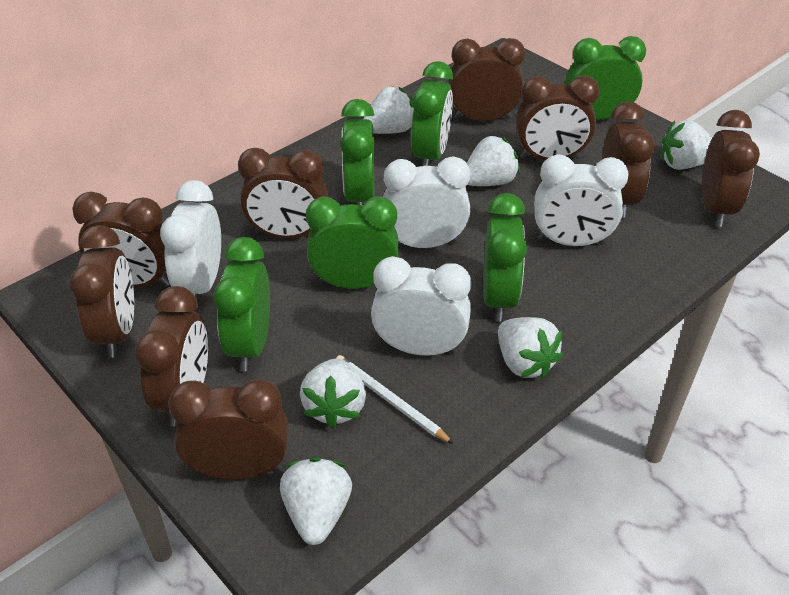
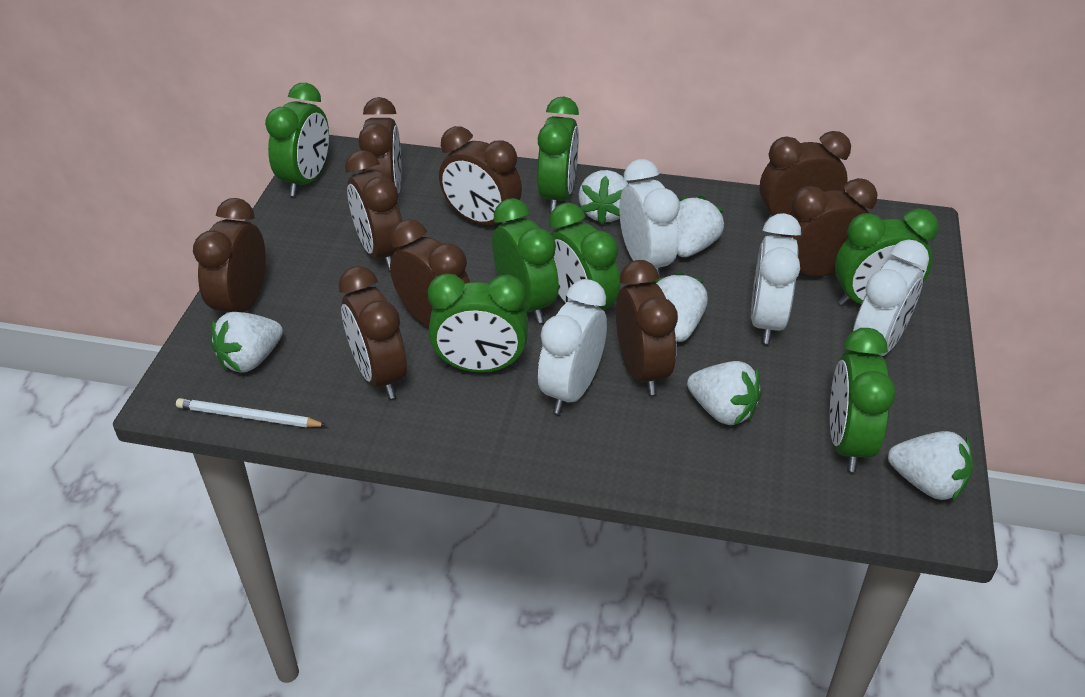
green clock: 6 -> 7

